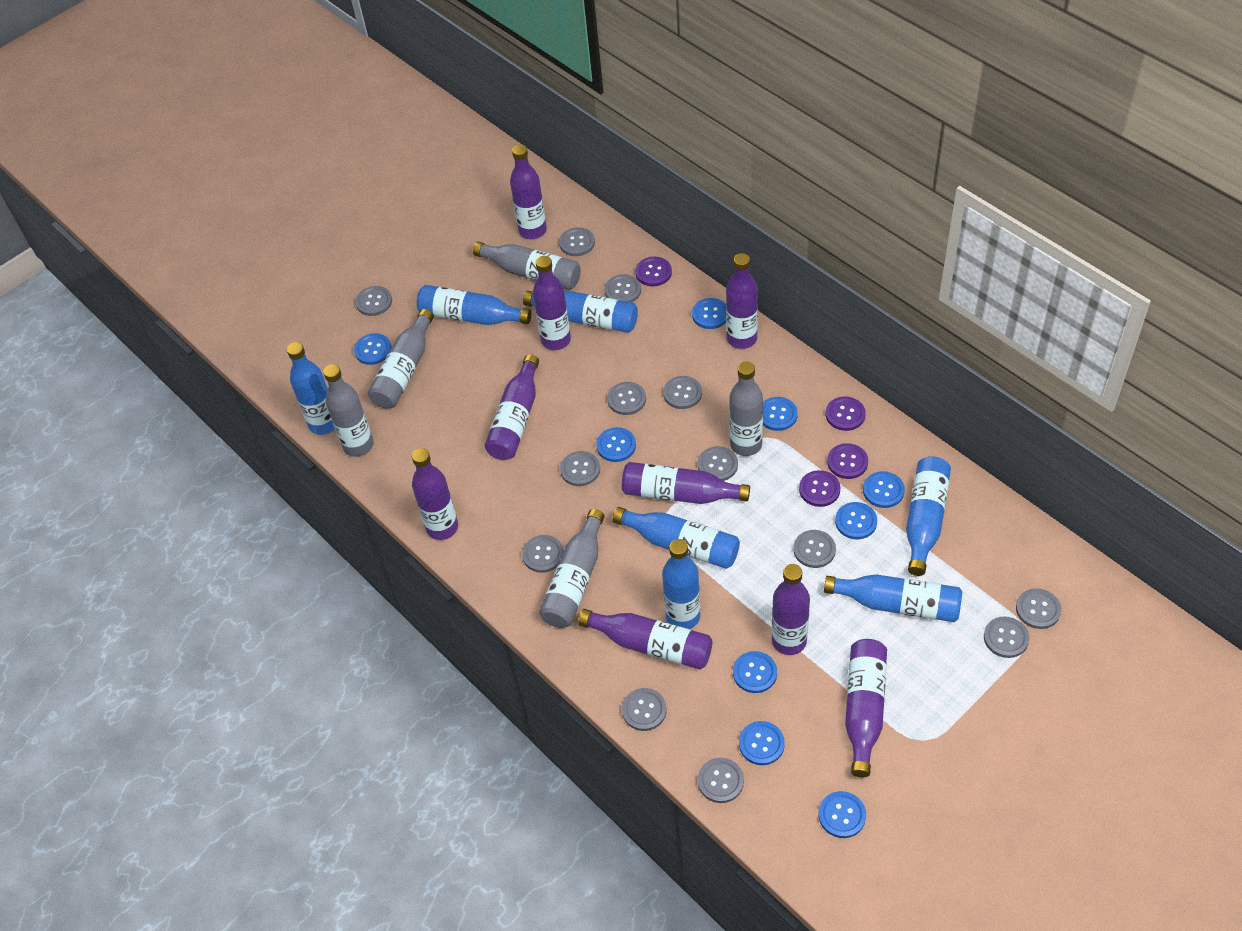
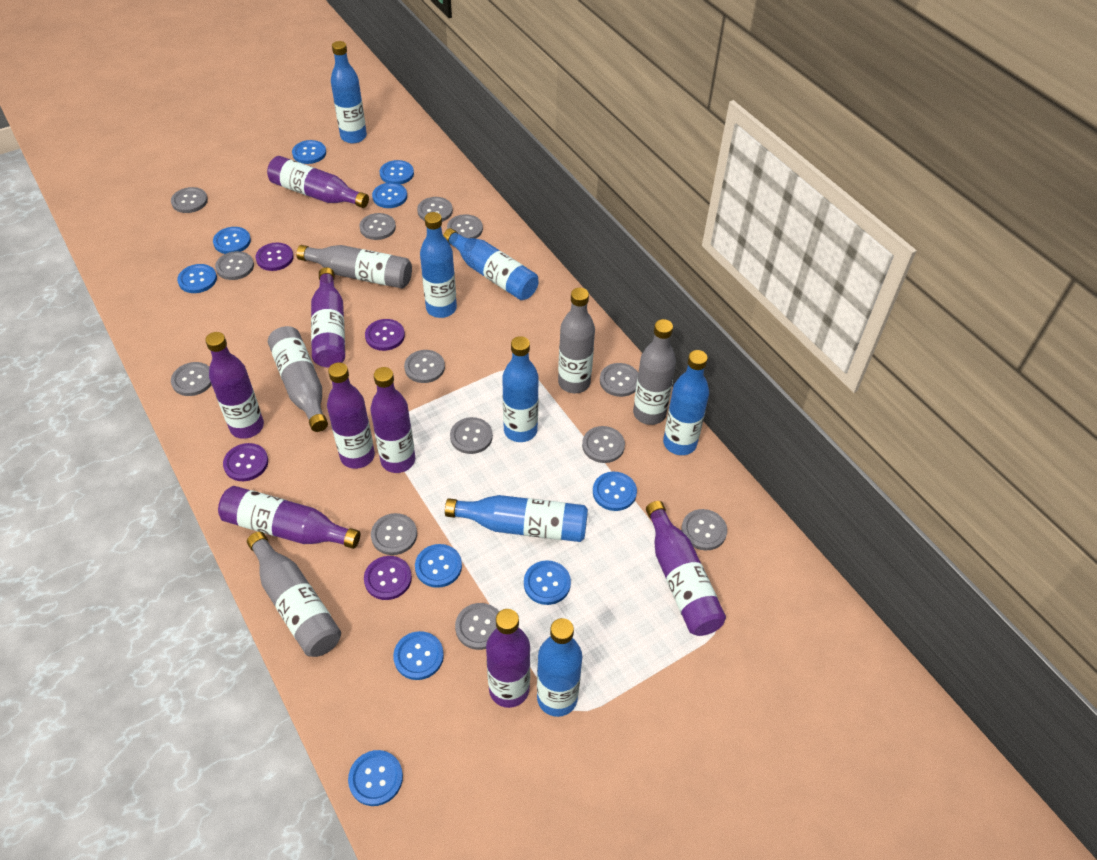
blue button: 9 -> 10
purple bottle: 9 -> 8

